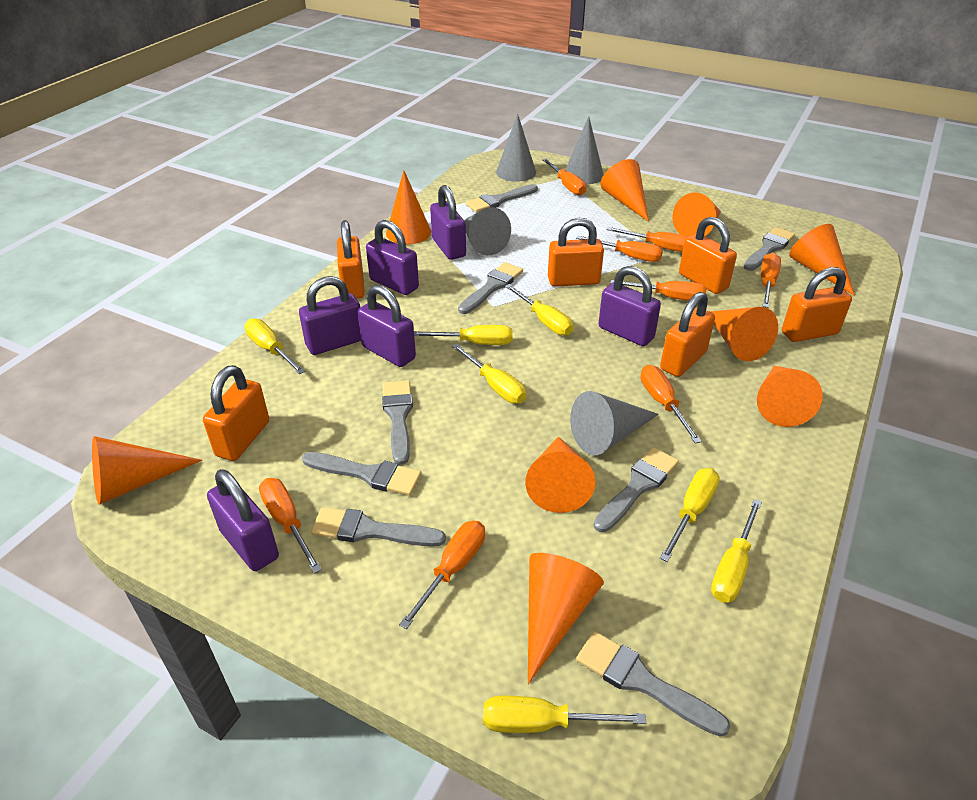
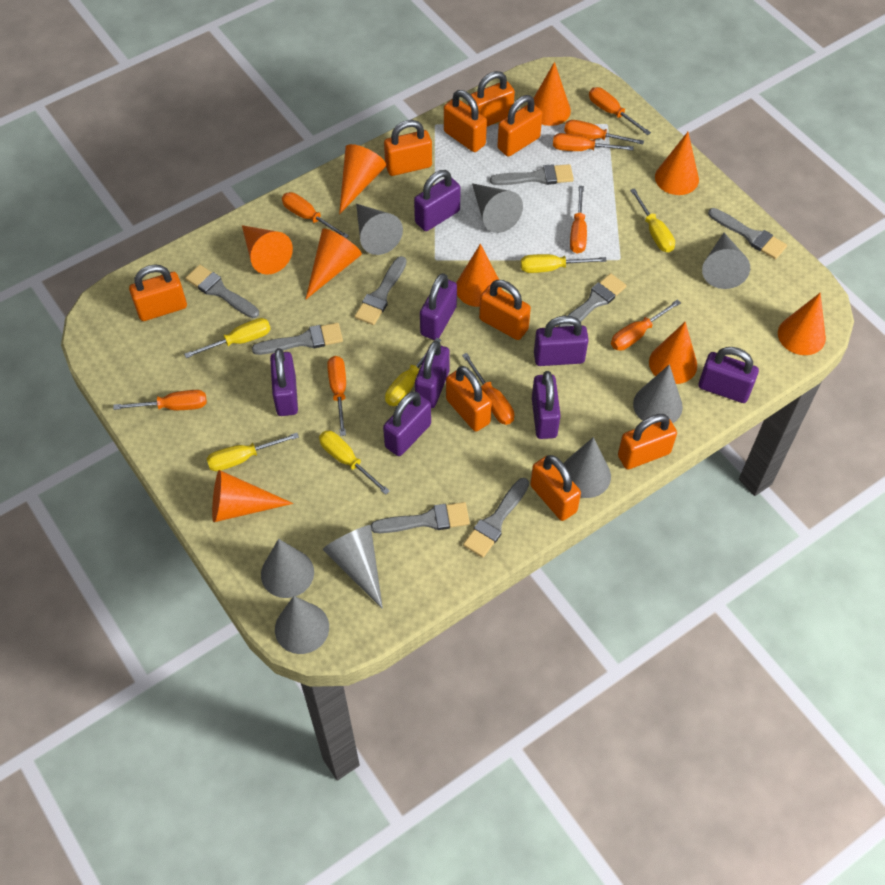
grey cone: 4 -> 8
orange padlock: 6 -> 9
orange screwdriver: 8 -> 9
purple padlock: 6 -> 8
yellow screwdriver: 7 -> 6

